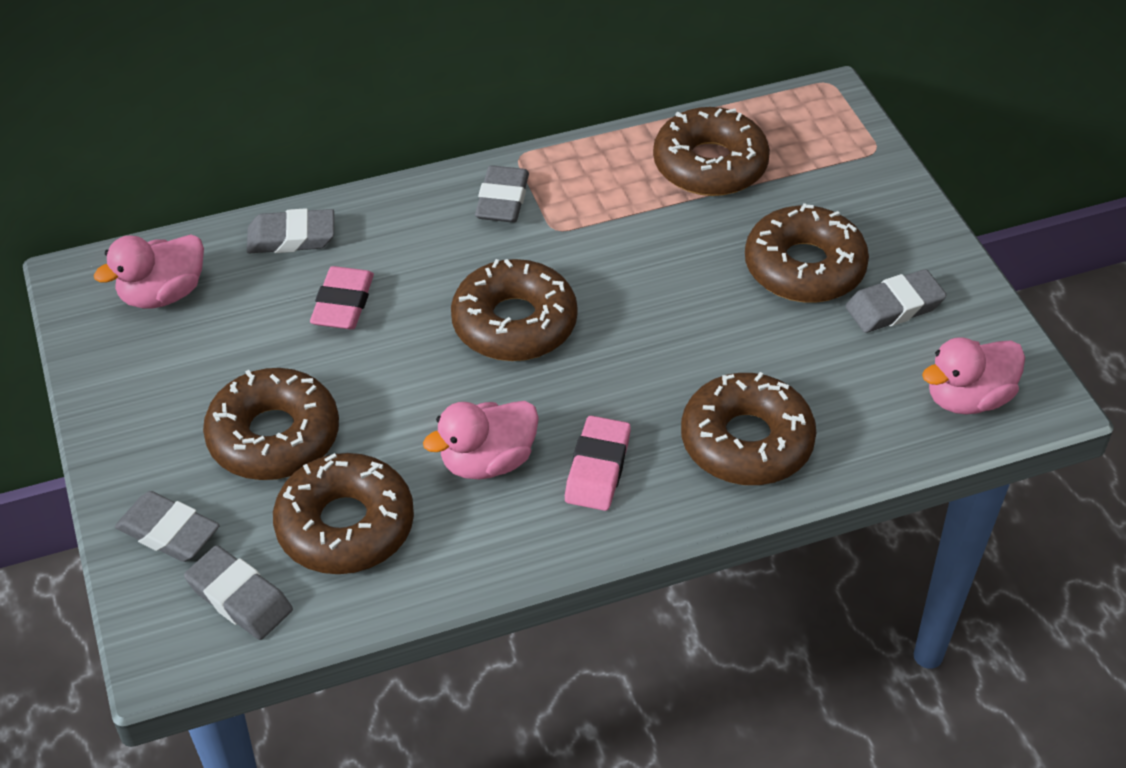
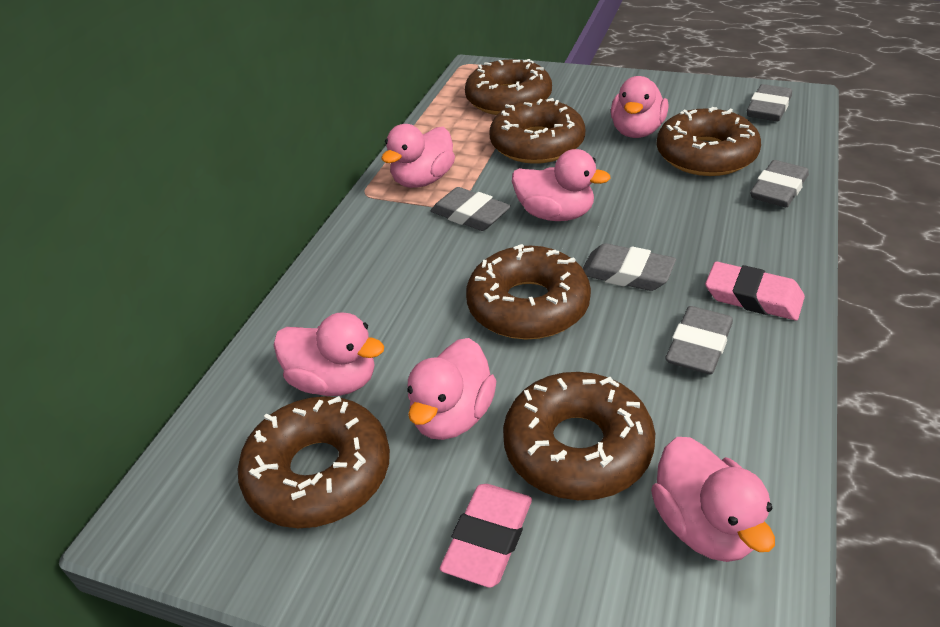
pink duck: 3 -> 6

